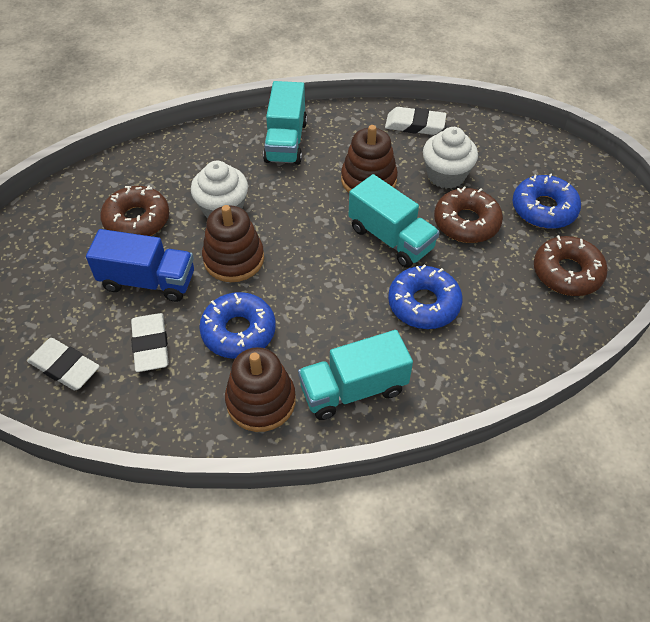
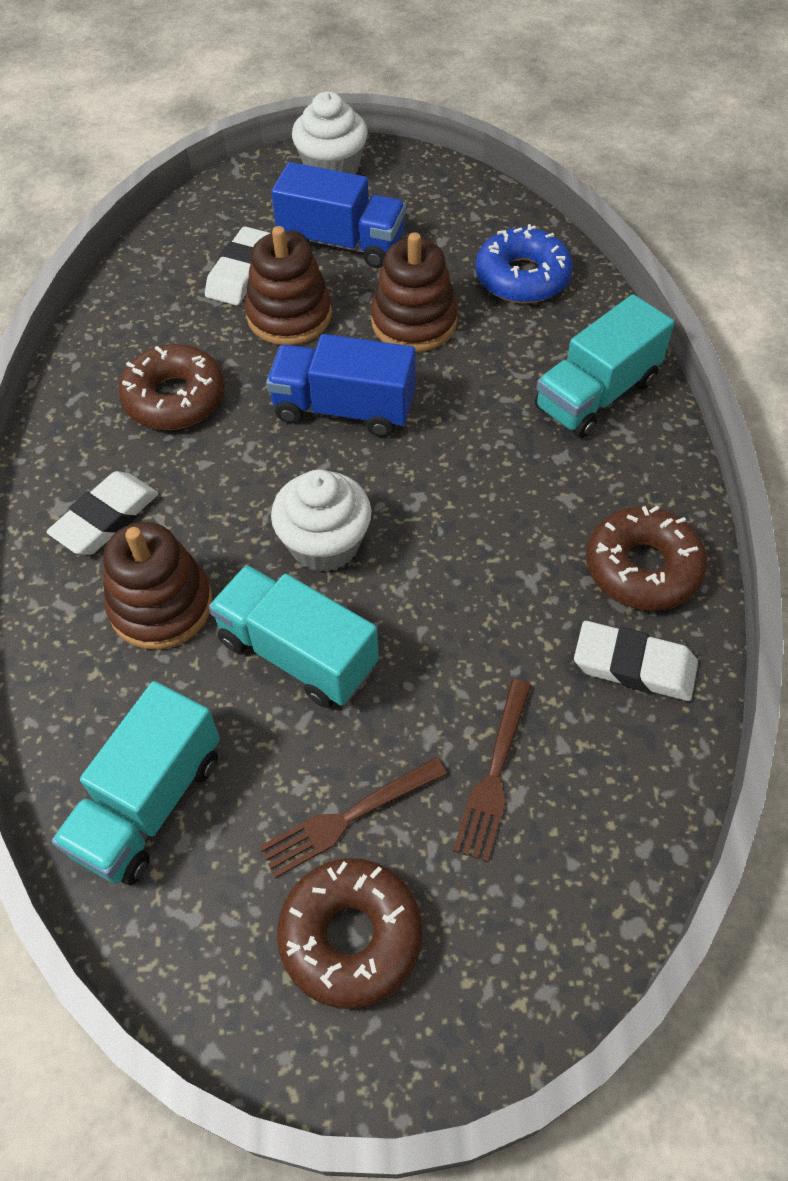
blue donut: 3 -> 1
blue truck: 1 -> 2
brown fork: 0 -> 2

